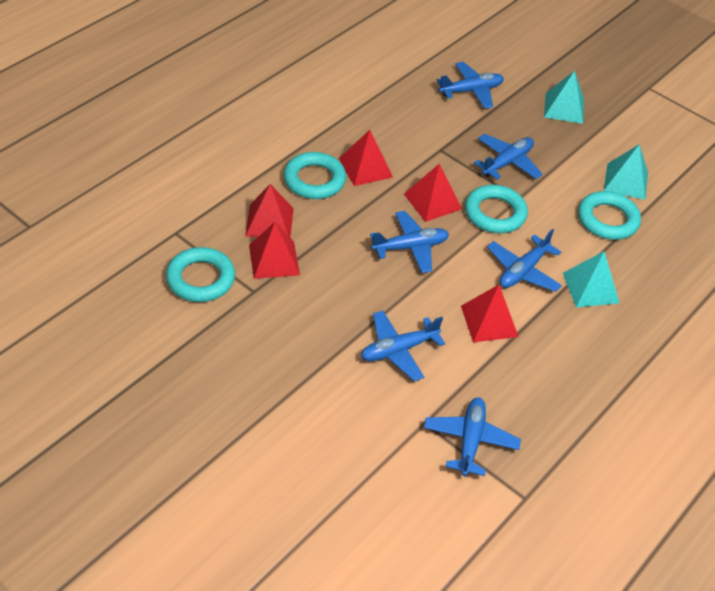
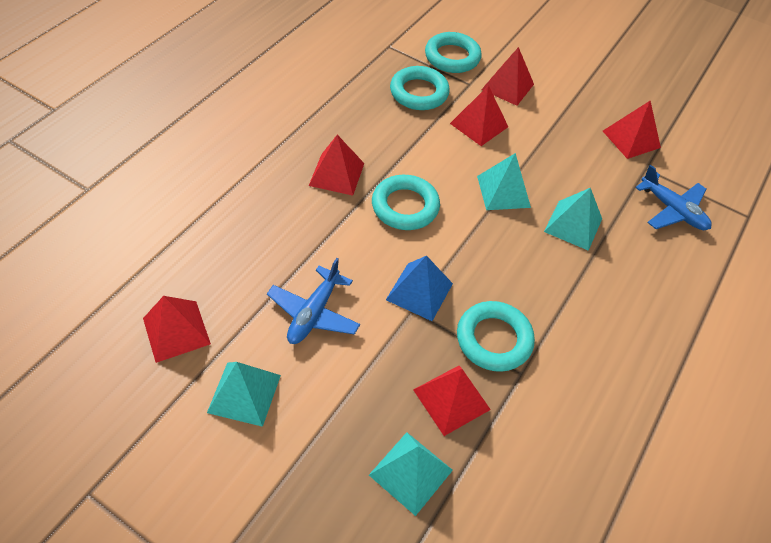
blue plane: 6 -> 2
blue pyramid: 0 -> 1
red pyramid: 5 -> 6
turquoise pyramid: 3 -> 4

